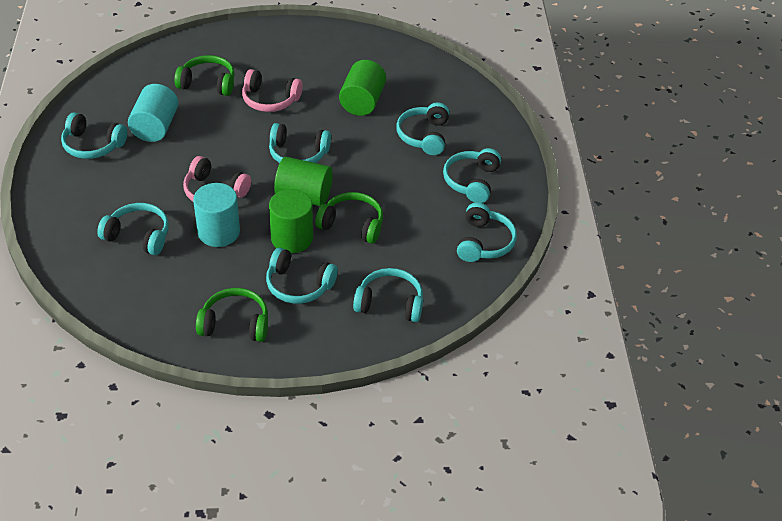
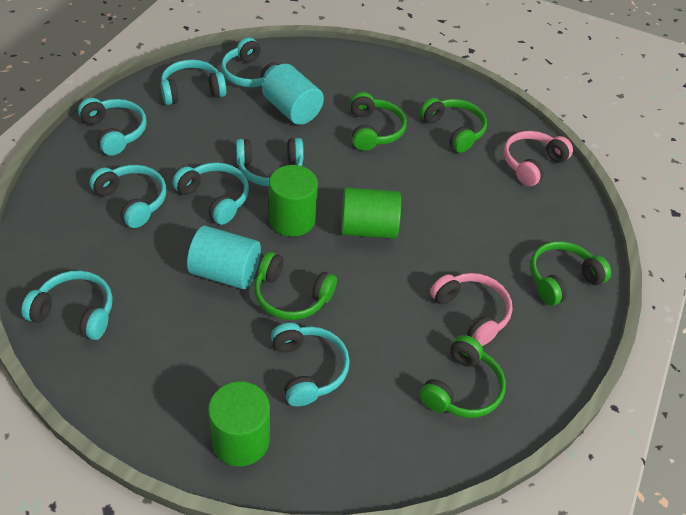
green headphones: 3 -> 5

